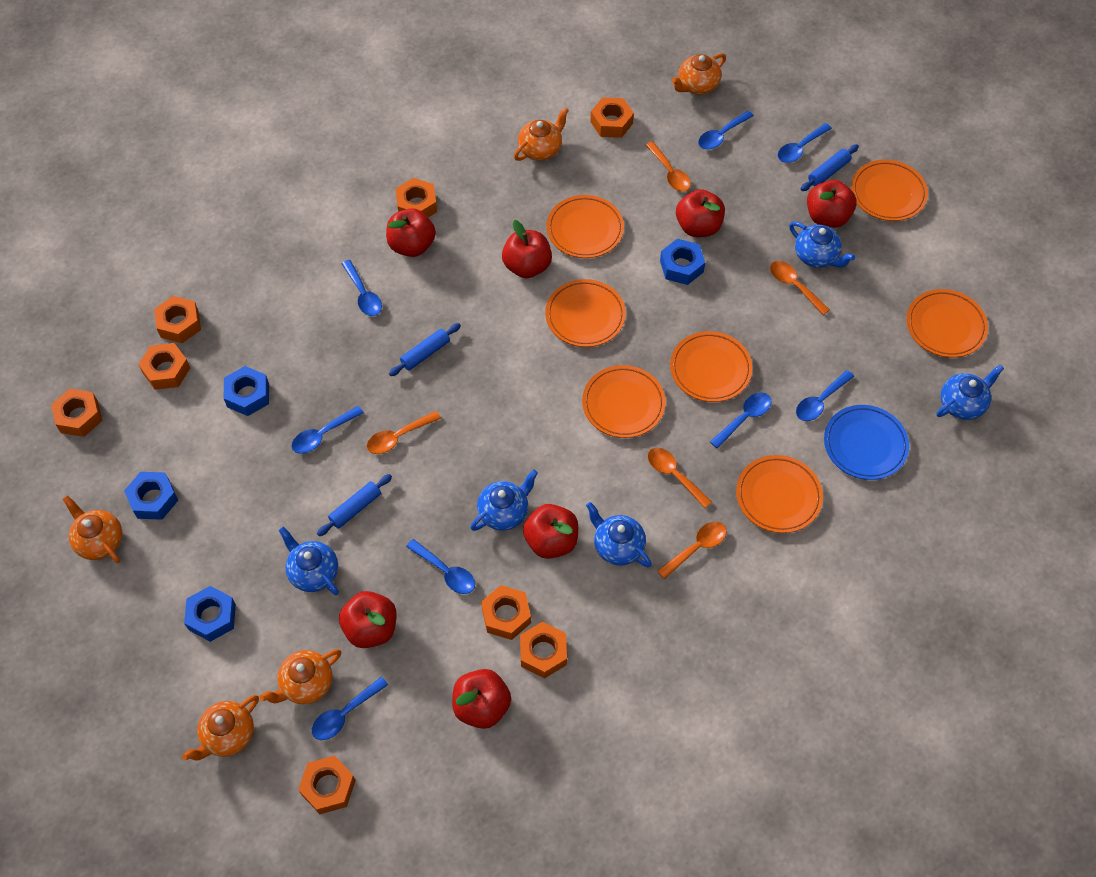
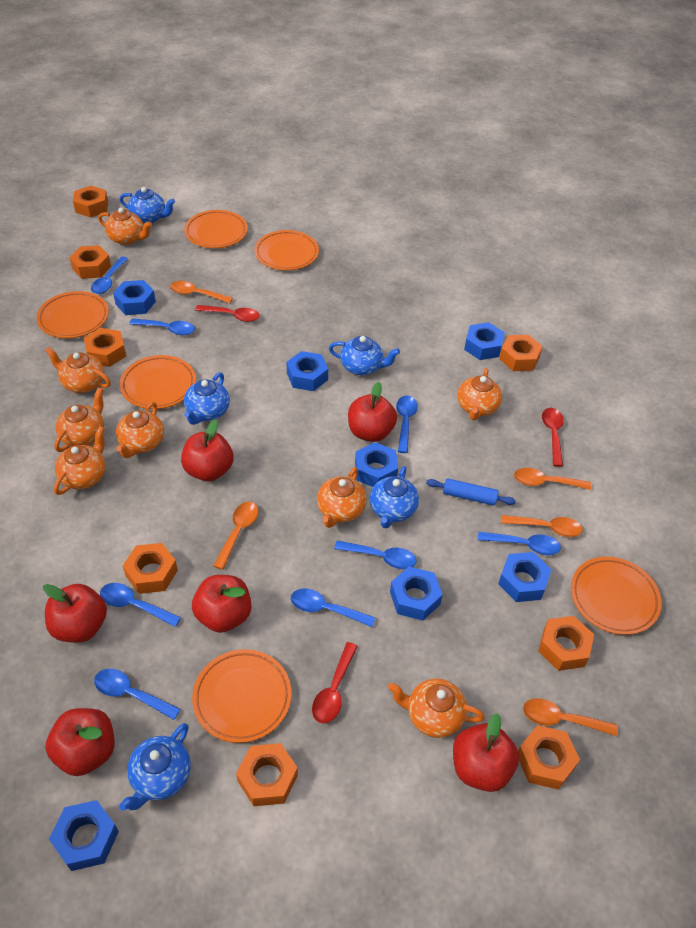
blue nut: 4 -> 7
blue plate: 1 -> 0
blue rolling pin: 3 -> 1
orange plate: 7 -> 6
orange teapot: 5 -> 8
red apple: 7 -> 6
red spoon: 0 -> 3

